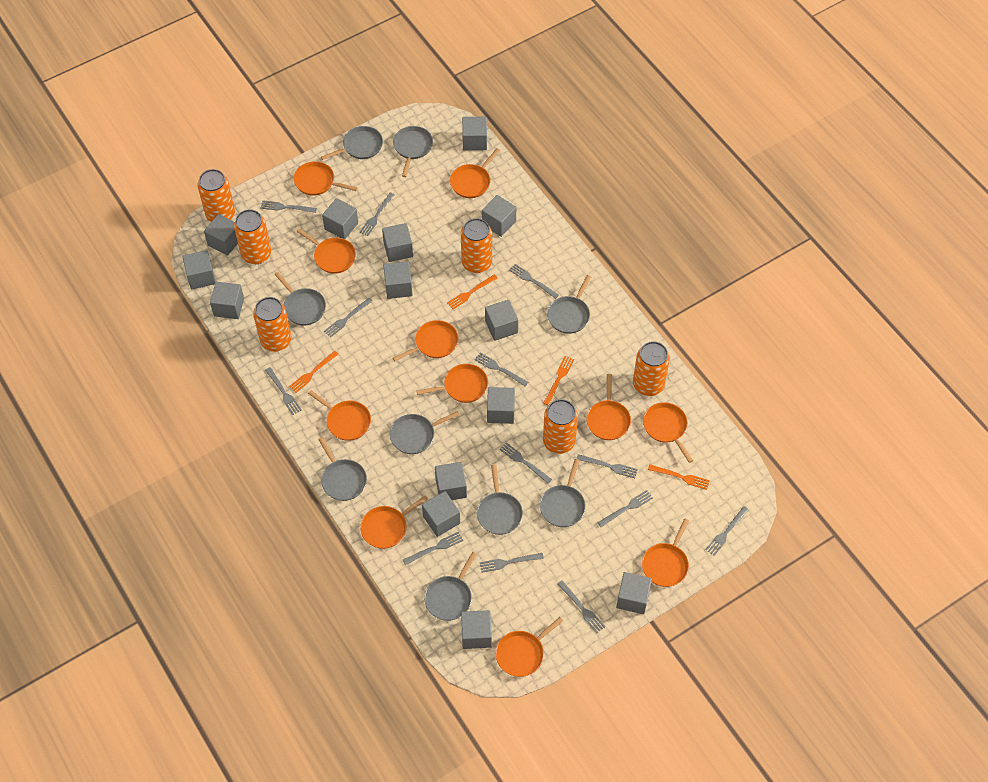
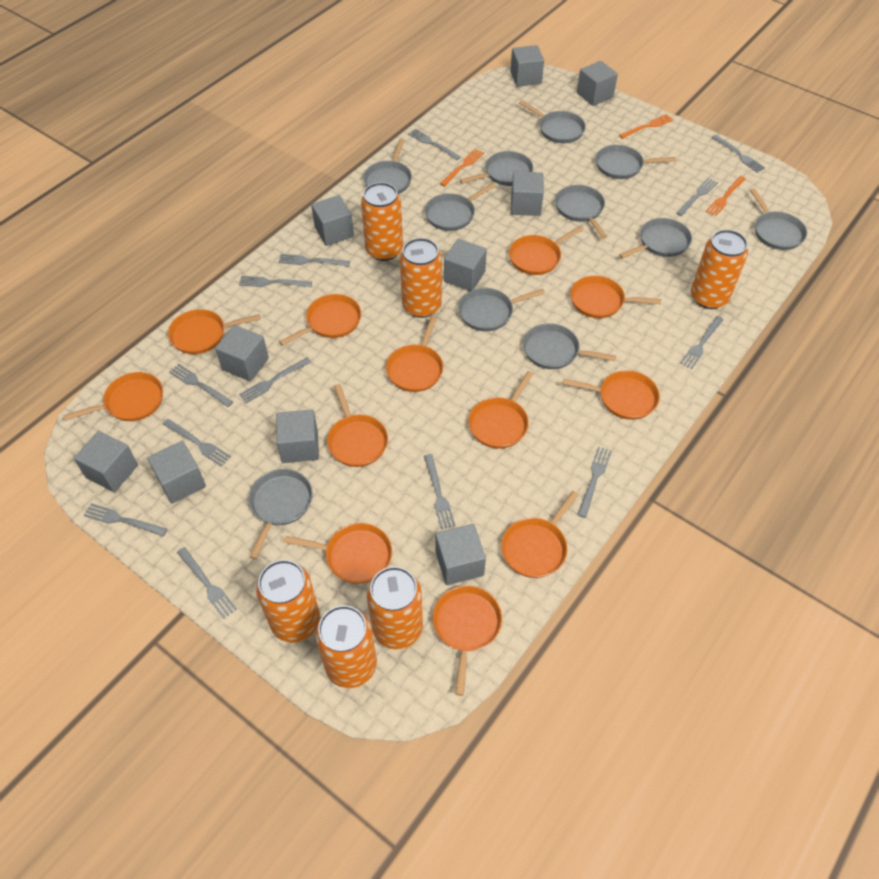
grey cube: 14 -> 10
grey pan: 9 -> 11
orange fork: 4 -> 3
orange pan: 11 -> 12

